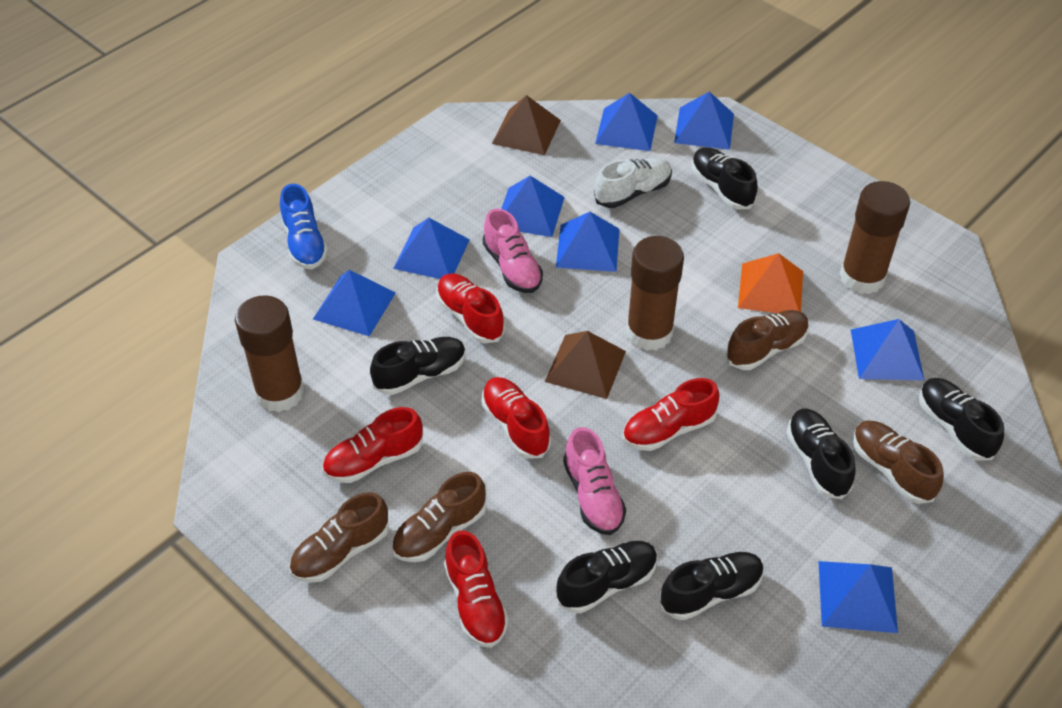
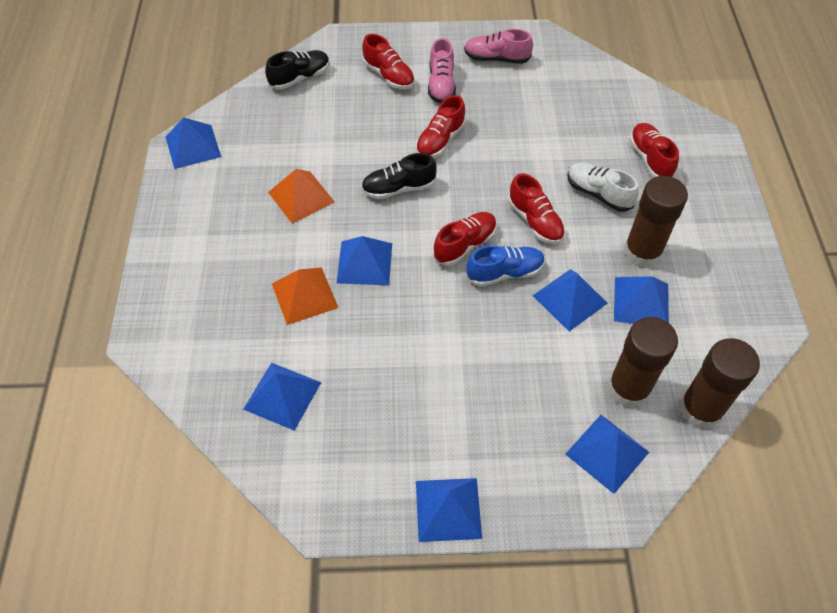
black shoe: 6 -> 2
blue pyramid: 8 -> 7
brown pyramid: 2 -> 0
brown shoe: 4 -> 0
orange pyramid: 1 -> 2

